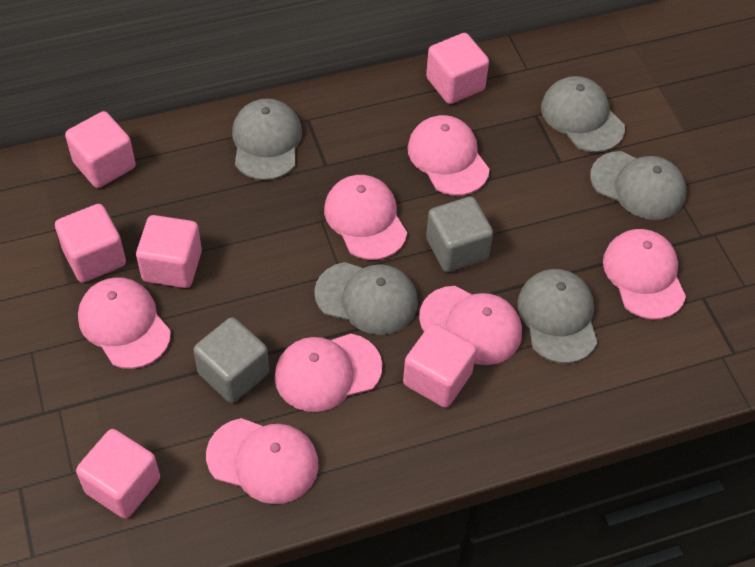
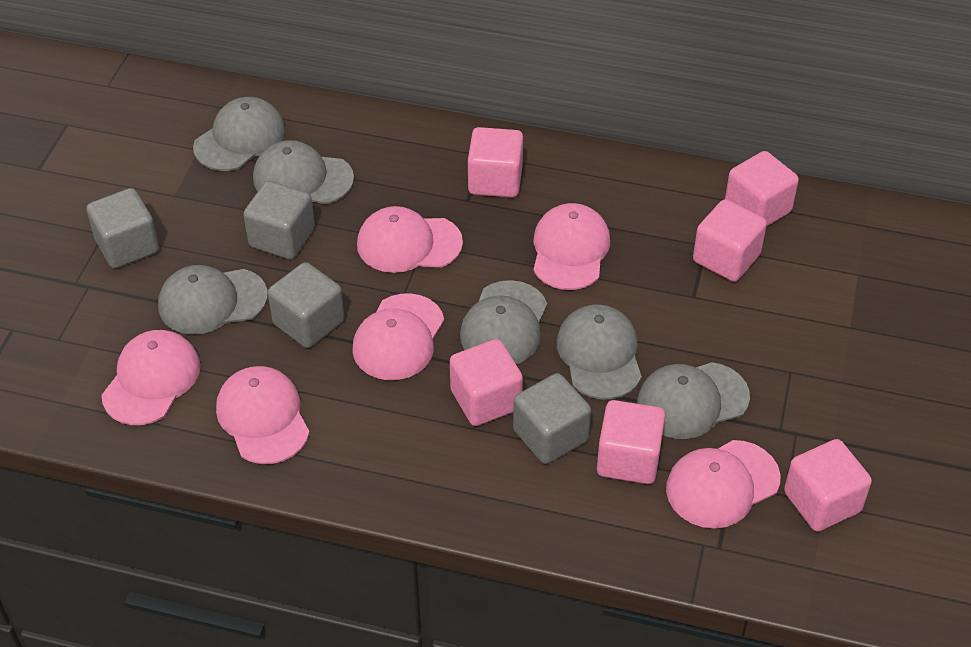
grey cap: 5 -> 6
grey cube: 2 -> 4
pink cap: 7 -> 6

